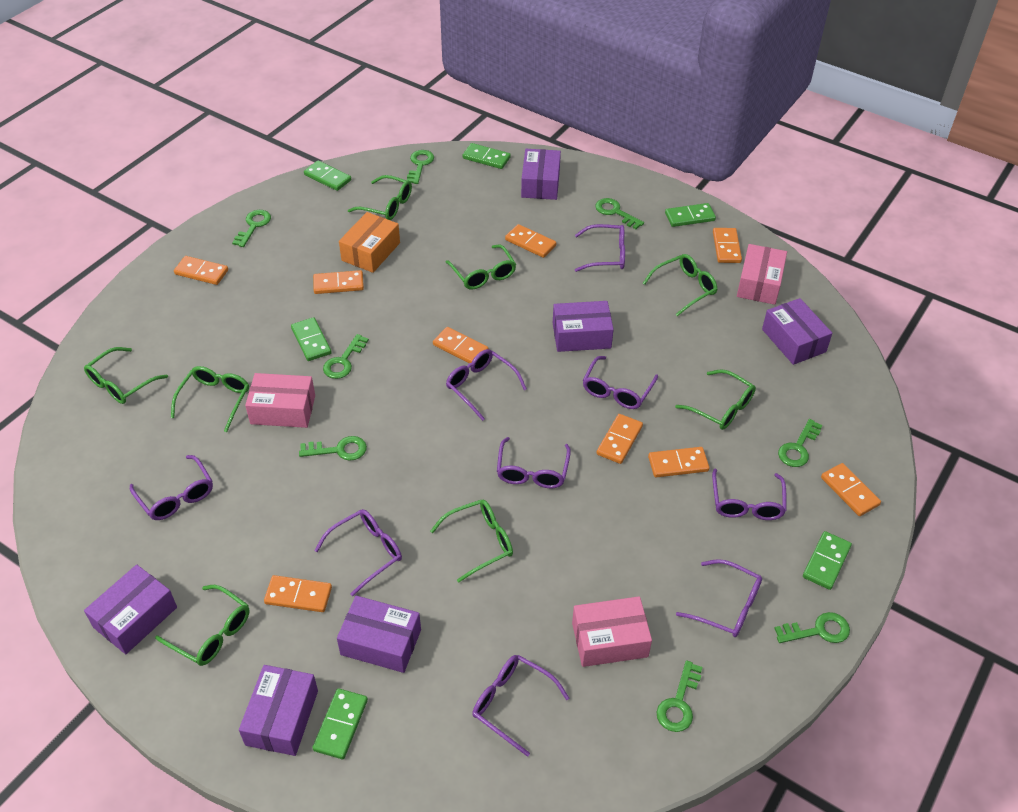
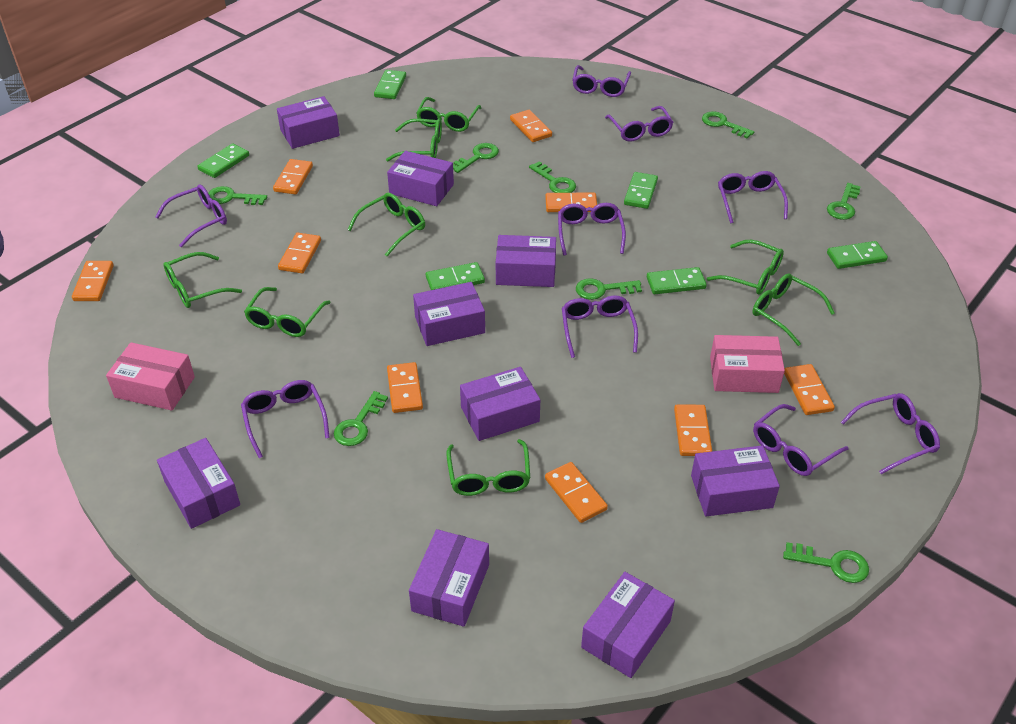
orange box: 1 -> 0
pink box: 3 -> 2
purple box: 6 -> 9

